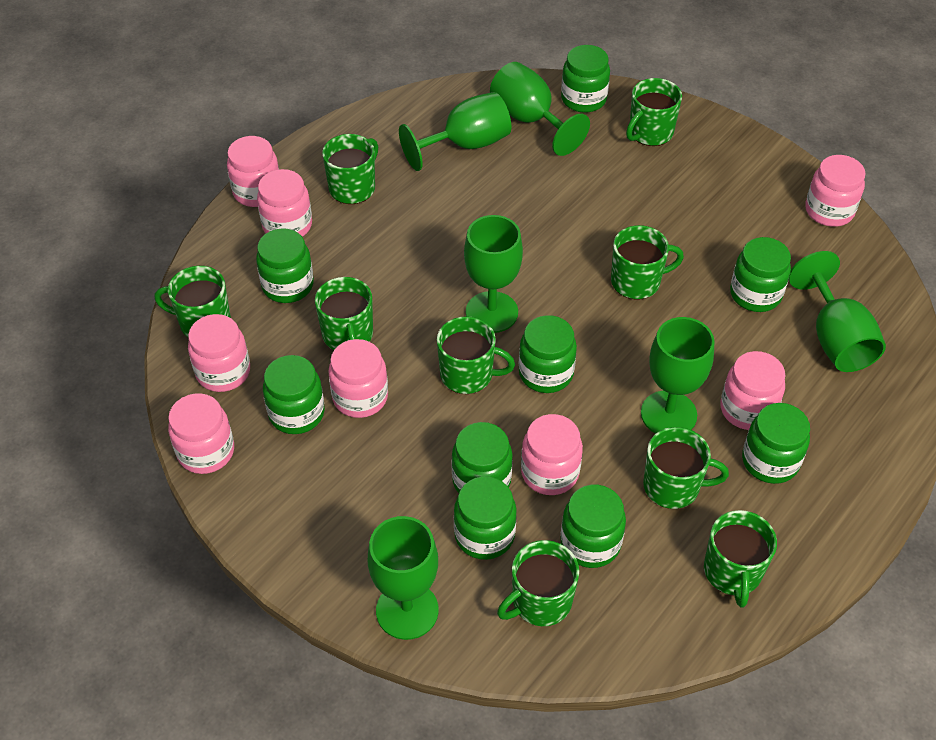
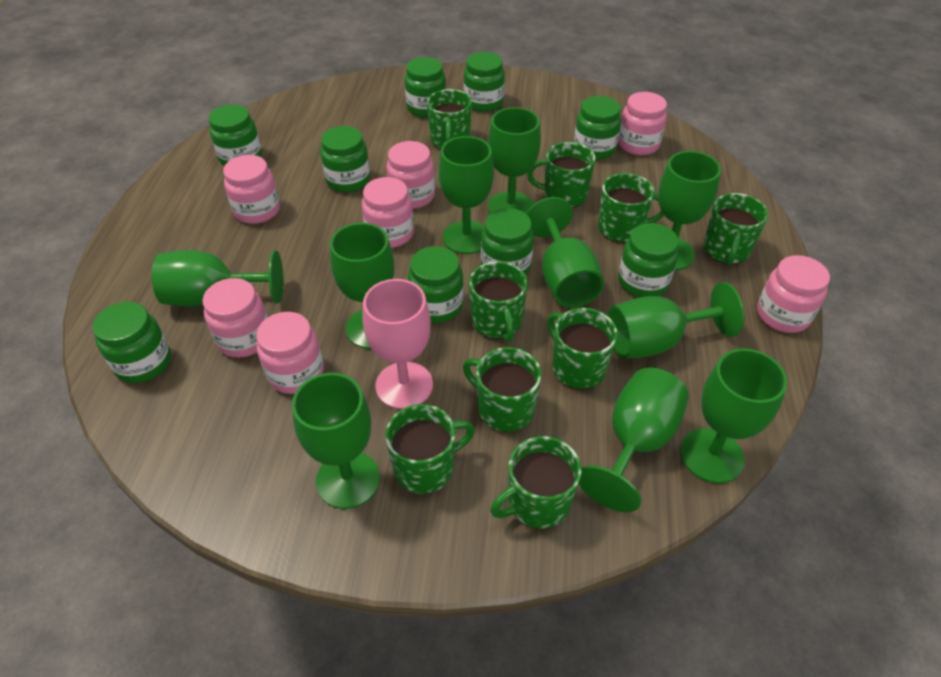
green goblet: 6 -> 10
pink goblet: 0 -> 1
pink jar: 8 -> 7

